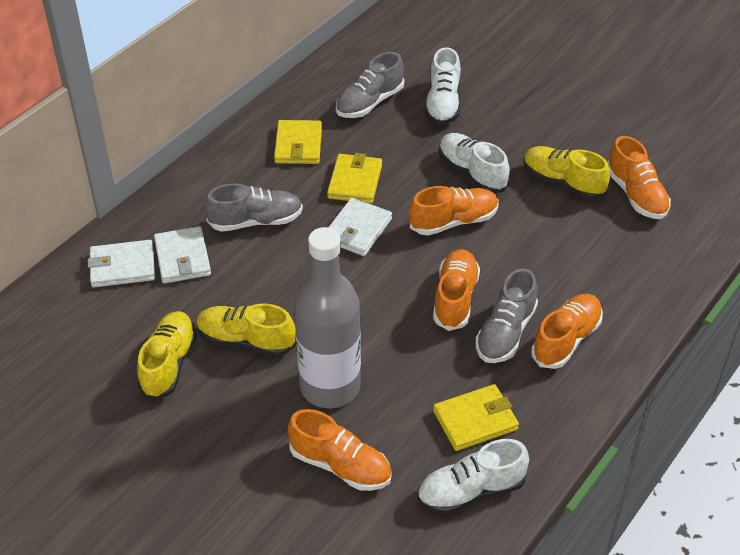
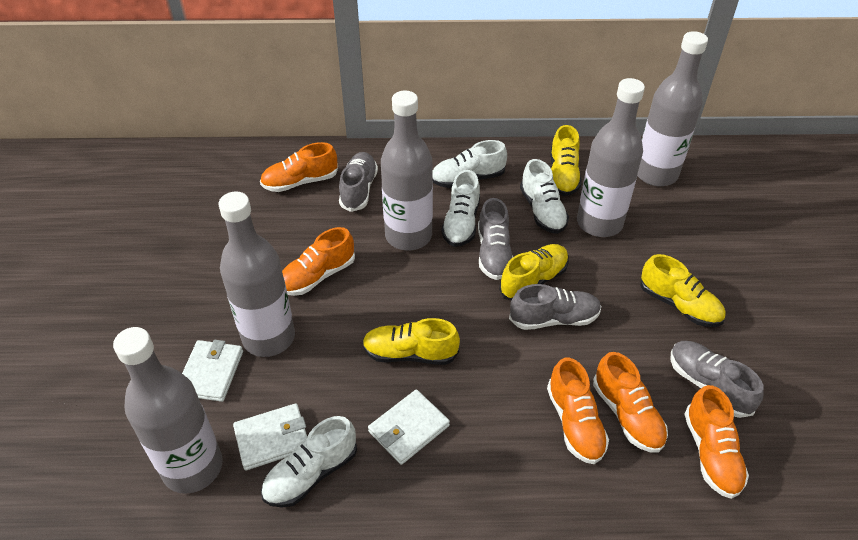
grey bottle: 1 -> 5
grey shoe: 3 -> 4
white shoe: 3 -> 4
yellow shoe: 3 -> 4
yellow wallet: 3 -> 0

